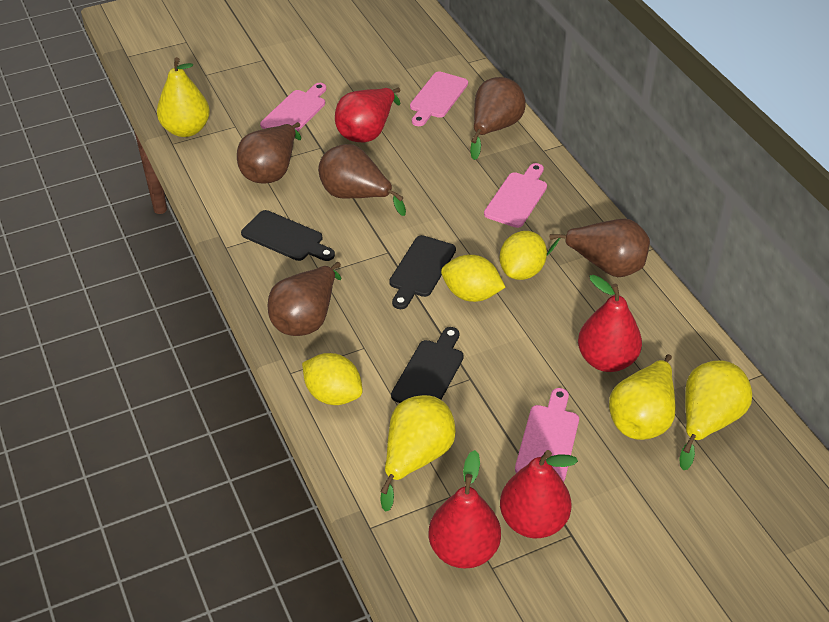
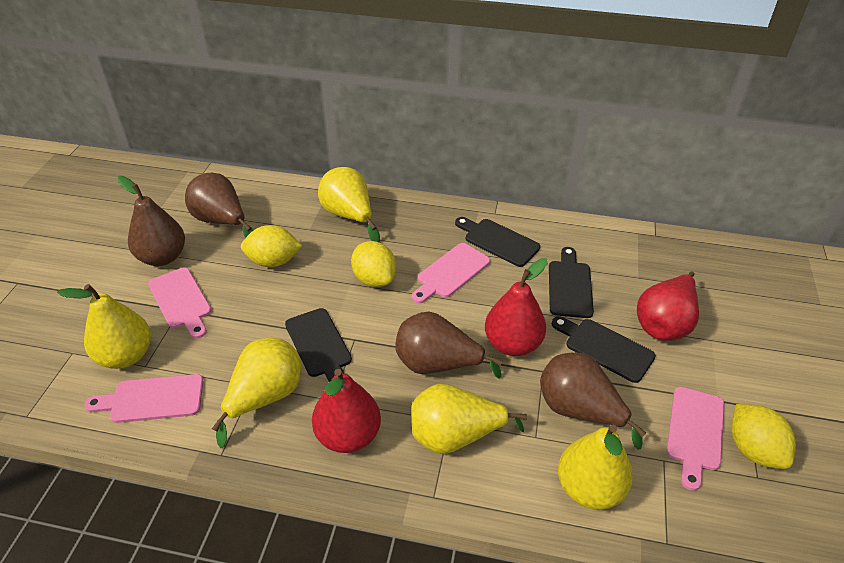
black cutting board: 3 -> 4
brown pear: 5 -> 4
red pear: 4 -> 3
yellow pear: 4 -> 5

